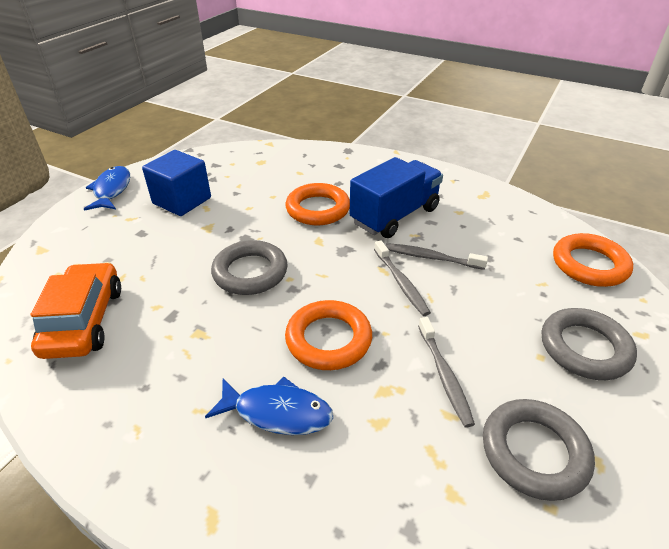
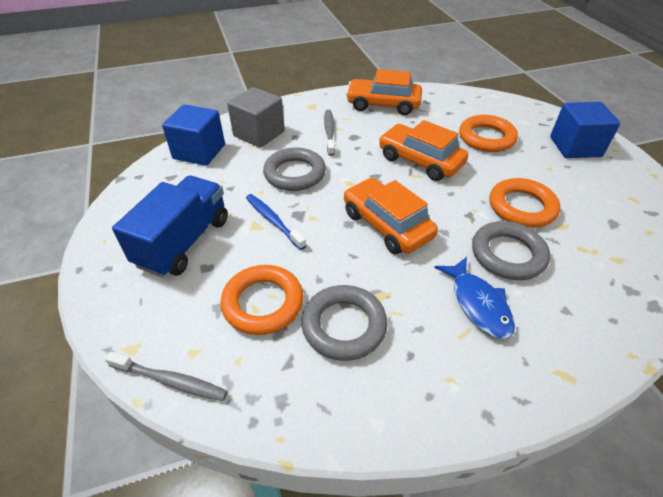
blue cube: 1 -> 2
blue fish: 2 -> 1
blue toothbrush: 0 -> 1
grey cube: 0 -> 1
grey toothbrush: 3 -> 2
orange car: 1 -> 3

